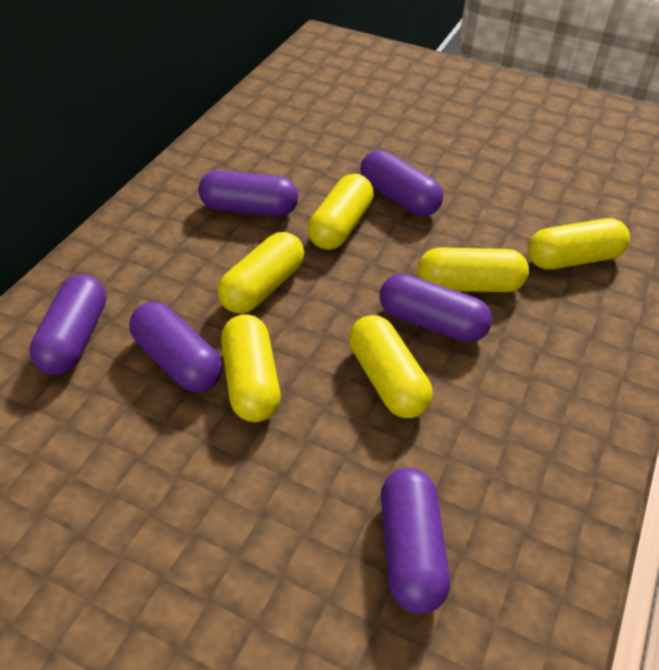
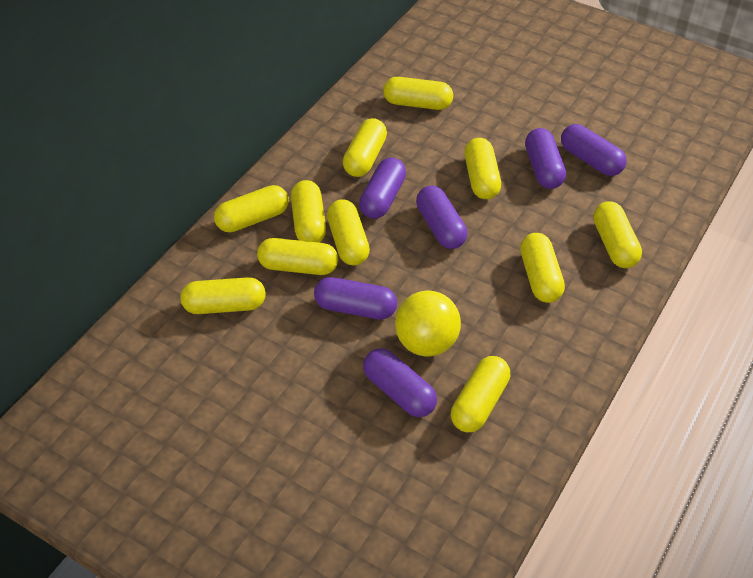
yellow ball: 0 -> 1
yellow capsule: 6 -> 11

